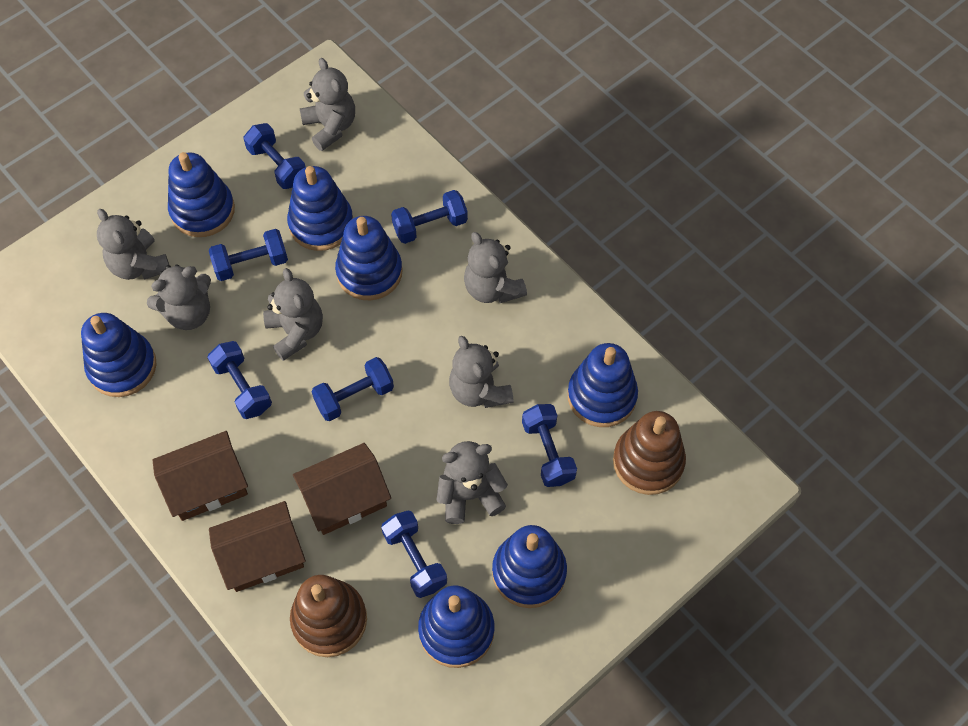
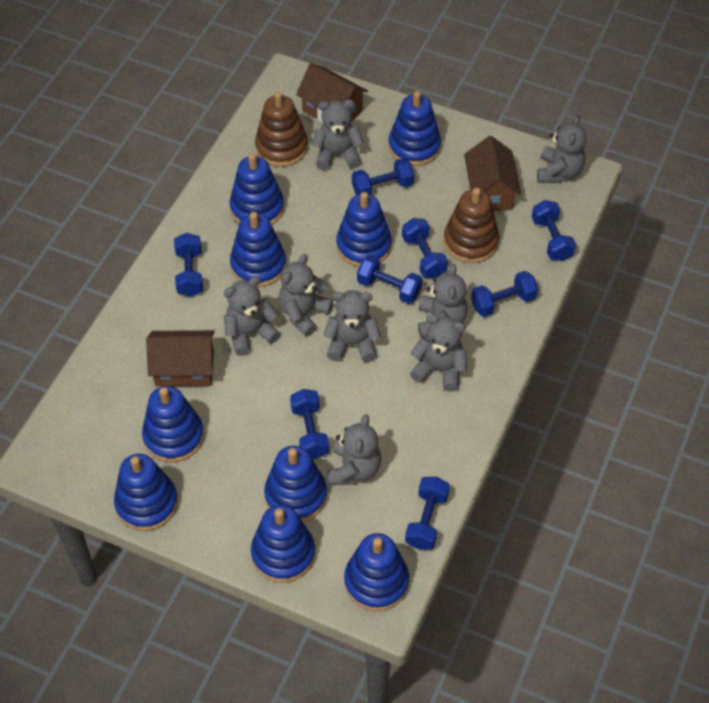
blue dumbbell: 7 -> 8
blue stacking toy: 7 -> 9
grey teddy bear: 7 -> 8

